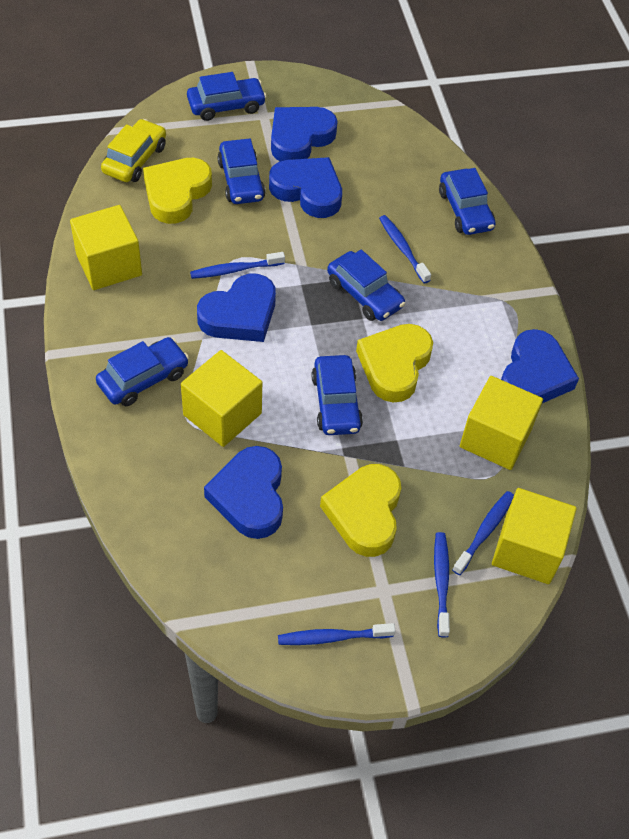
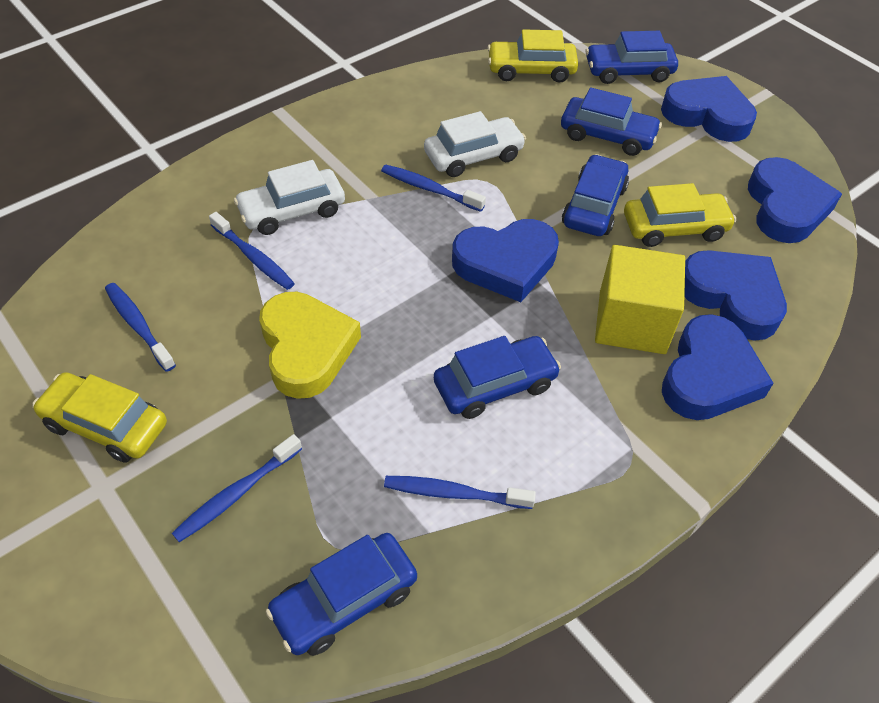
blue car: 6 -> 5
white car: 0 -> 2
yellow car: 1 -> 3
yellow cube: 4 -> 1
yellow heart: 3 -> 1

